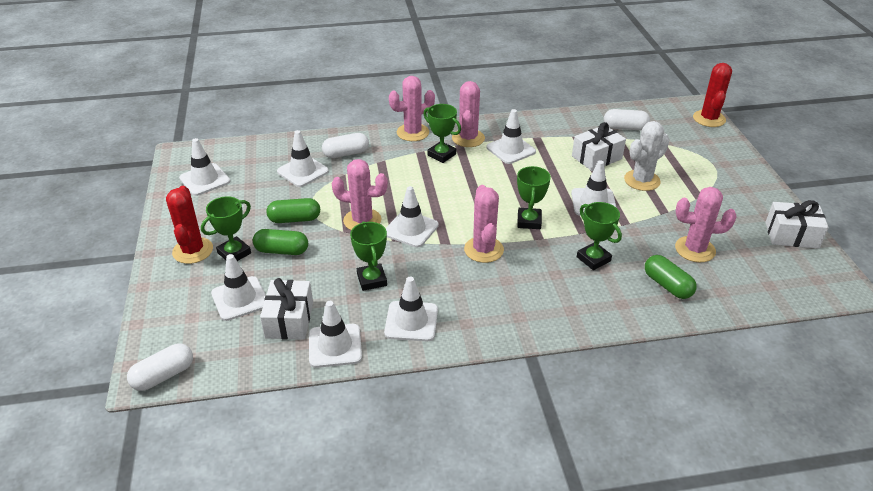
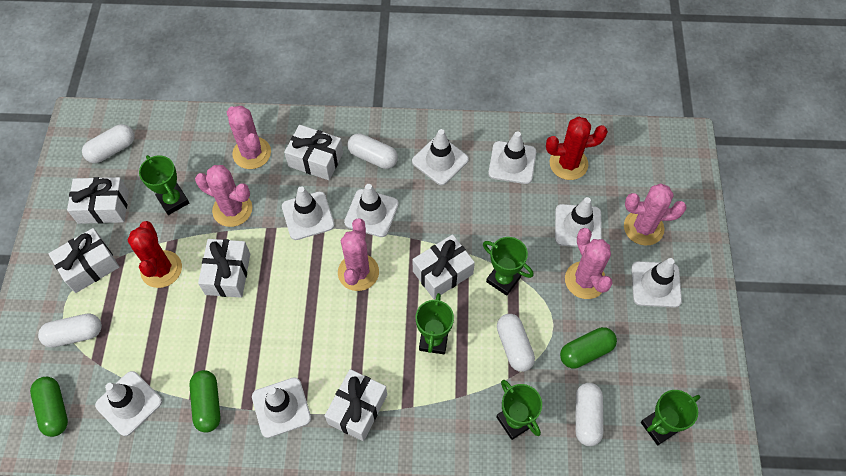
white cactus: 1 -> 0
white capsule: 3 -> 5
white gift: 3 -> 6

